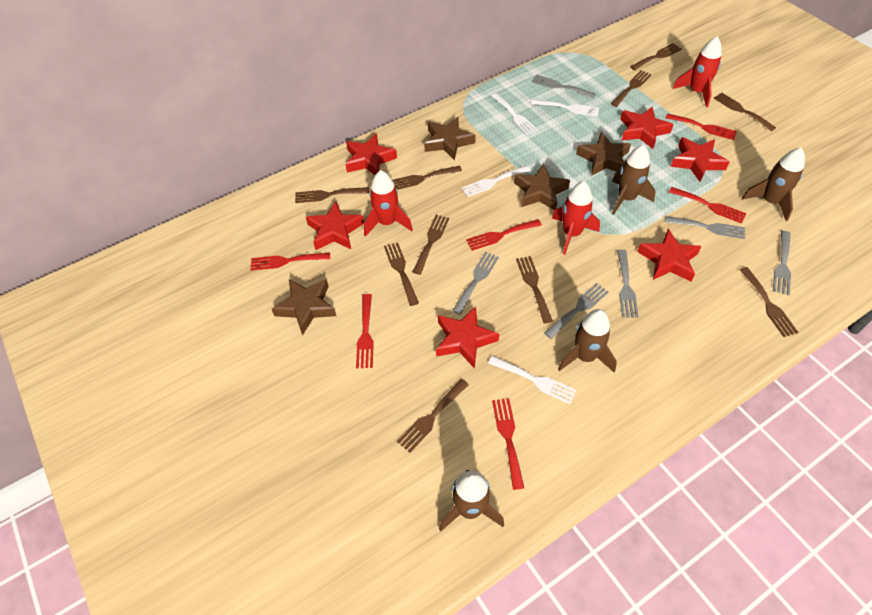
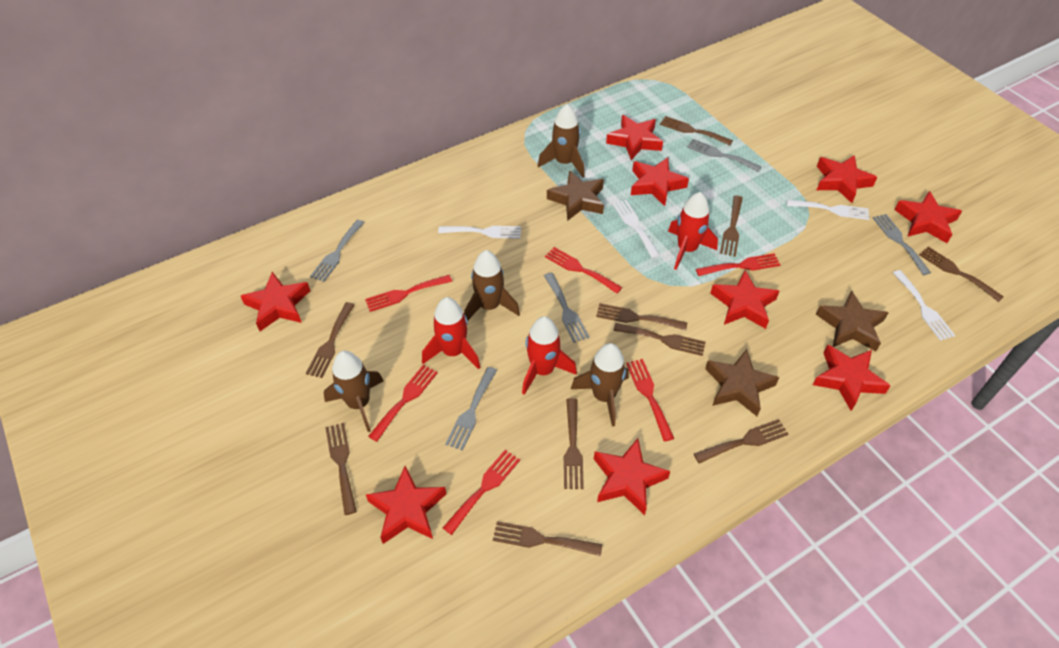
brown star: 4 -> 3
grey fork: 6 -> 5
red star: 6 -> 9

